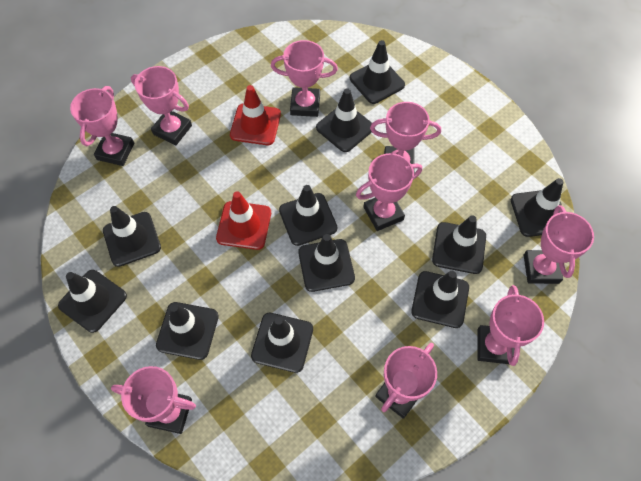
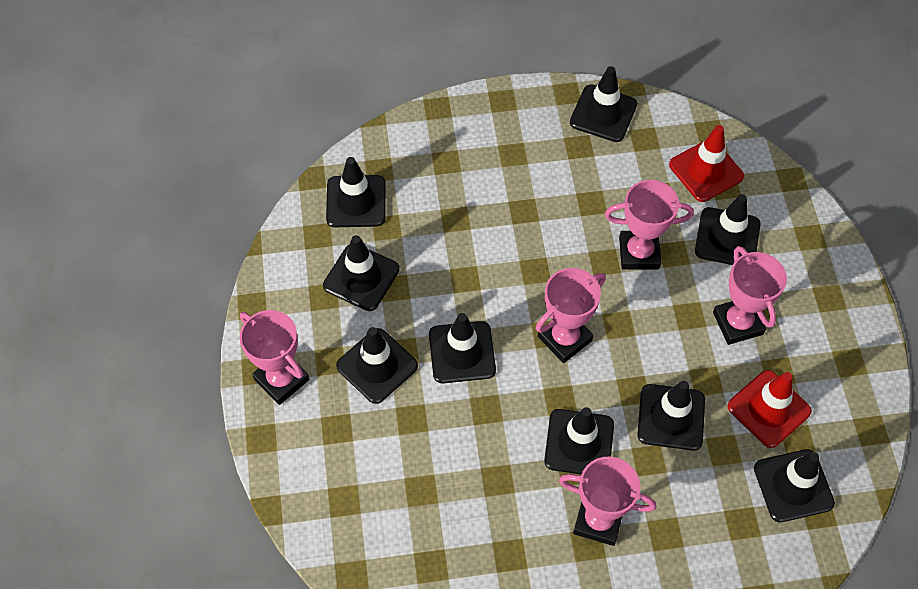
black traffic cone: 11 -> 9
pink trophy: 9 -> 5

